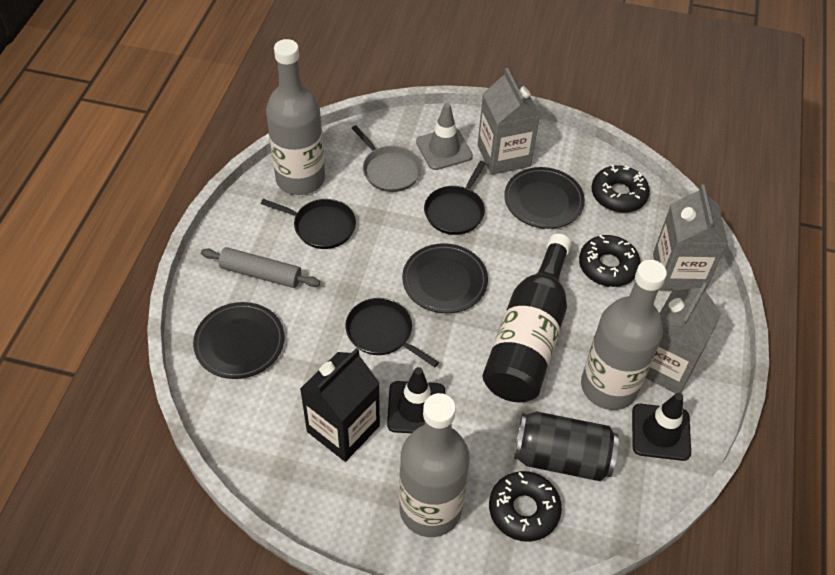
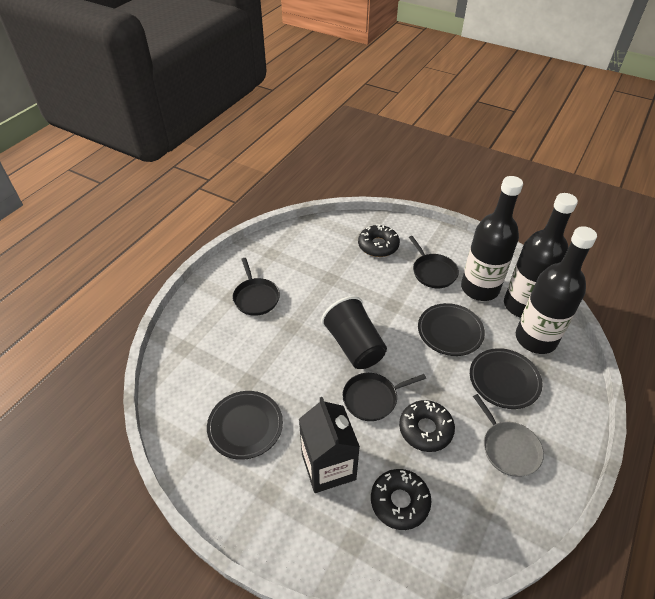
black bottle: 1 -> 3
black can: 1 -> 0
black cup: 0 -> 1
black traffic cone: 2 -> 0
grey bottle: 3 -> 0
grey carton: 3 -> 0
grey rolling pin: 1 -> 0
grey traffic cone: 1 -> 0

